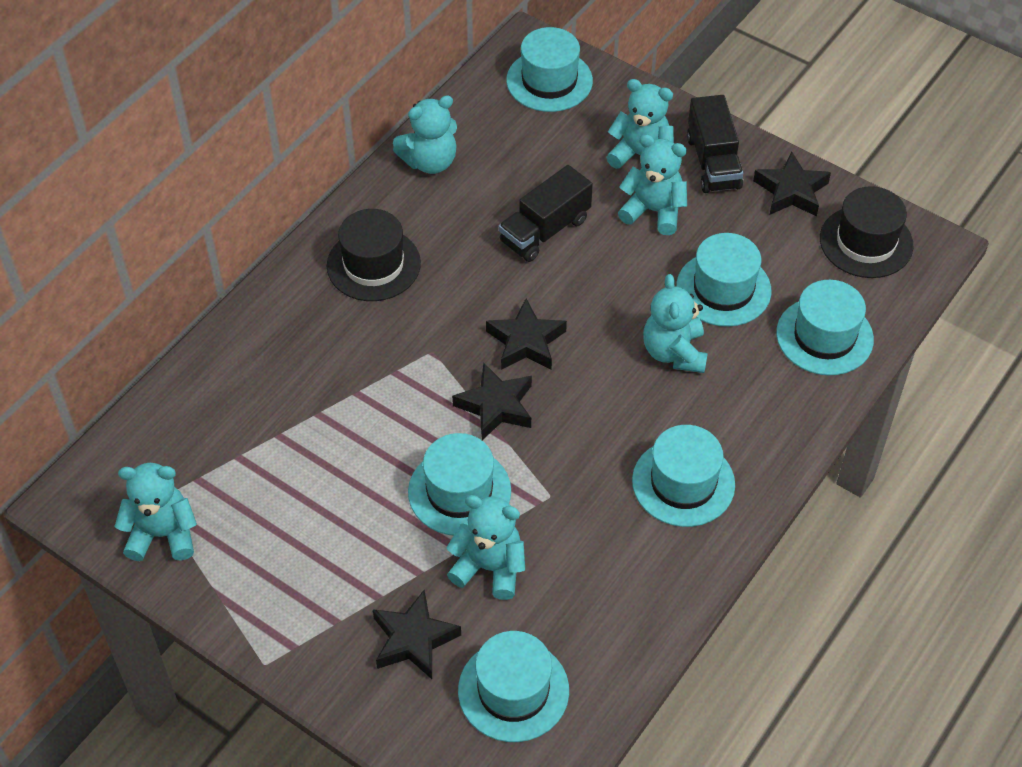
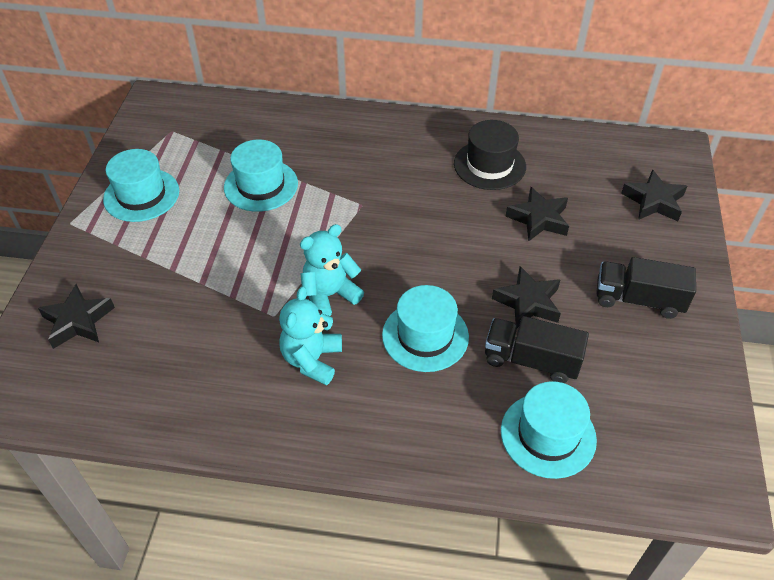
black hat: 2 -> 1
turquoise hat: 6 -> 4
turquoise teddy bear: 6 -> 2

